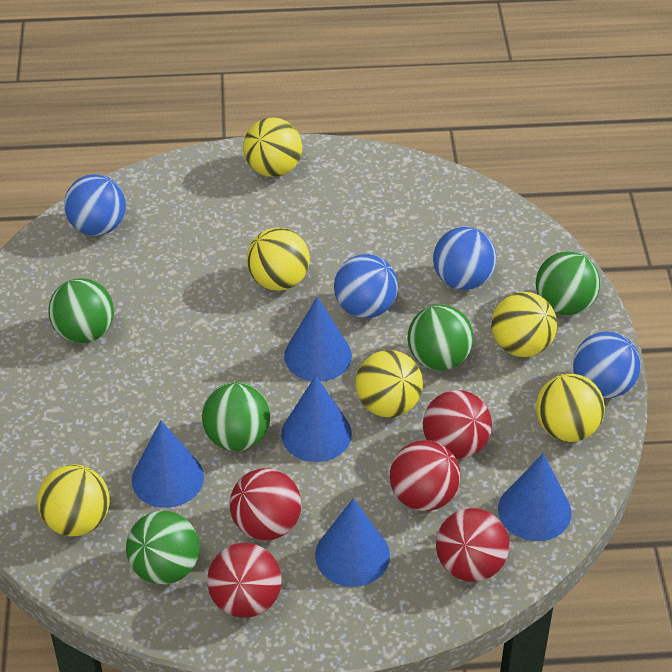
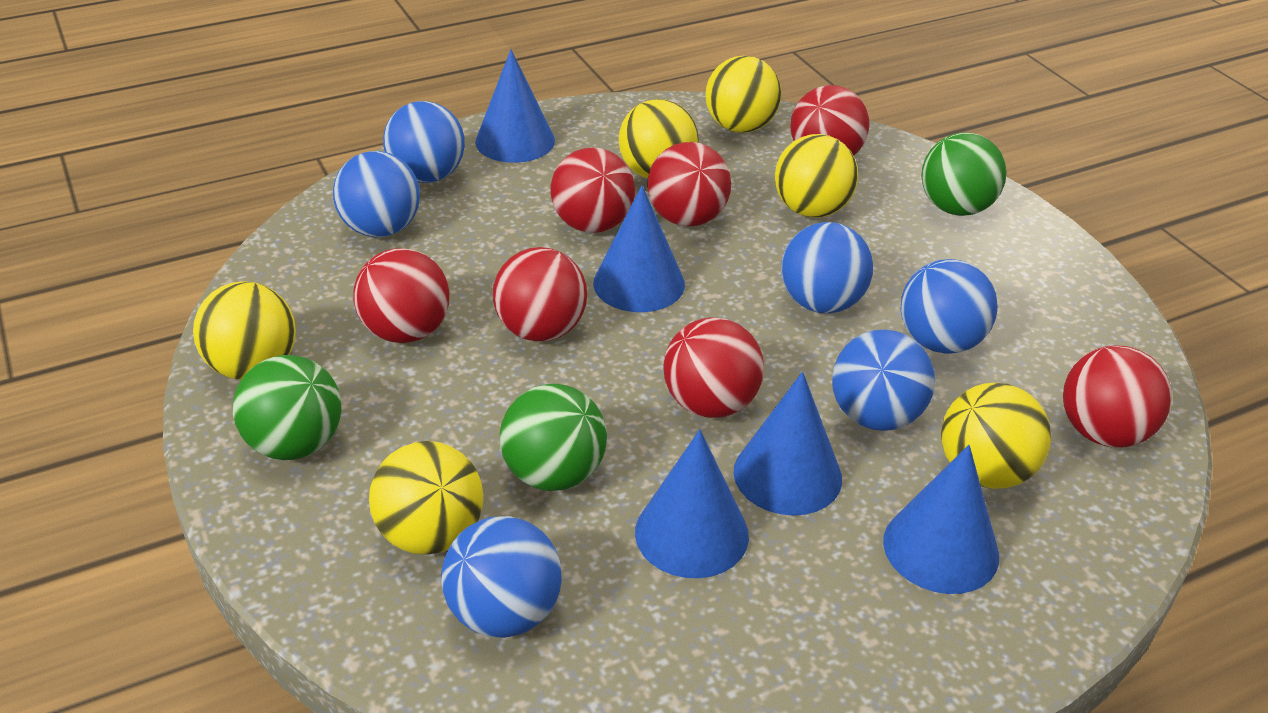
blue ball: 4 -> 6
green ball: 5 -> 3
red ball: 5 -> 7

